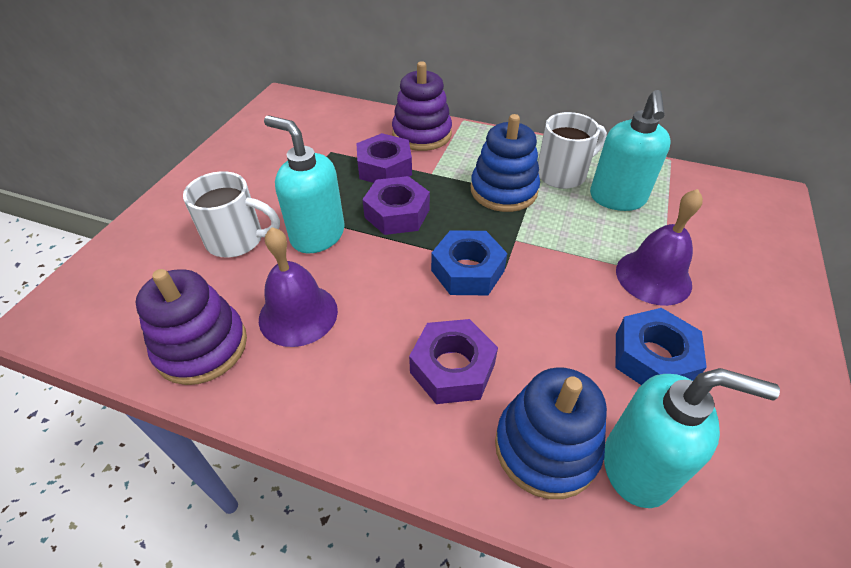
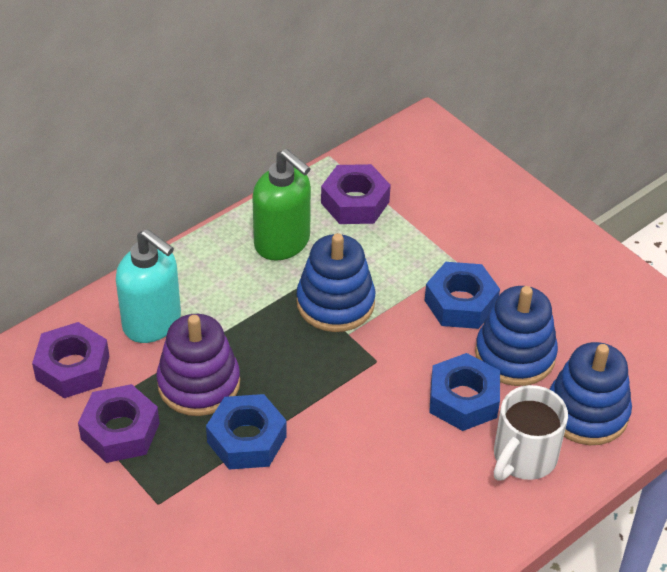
blue nut: 2 -> 3
blue stacking toy: 2 -> 3
green soap dispenser: 0 -> 1
purple bell: 2 -> 0
purple stacking toy: 2 -> 1
turquoise soap dispenser: 3 -> 1
white mug: 2 -> 1

